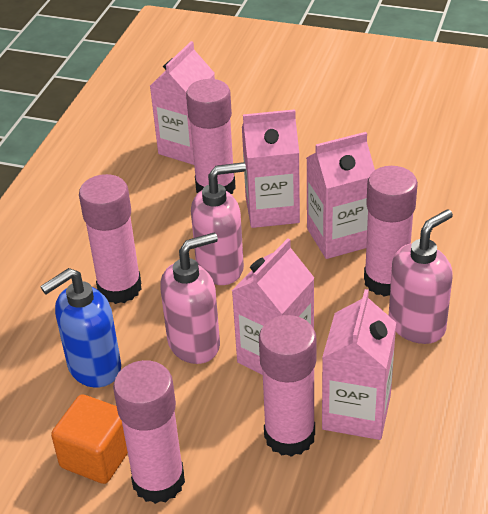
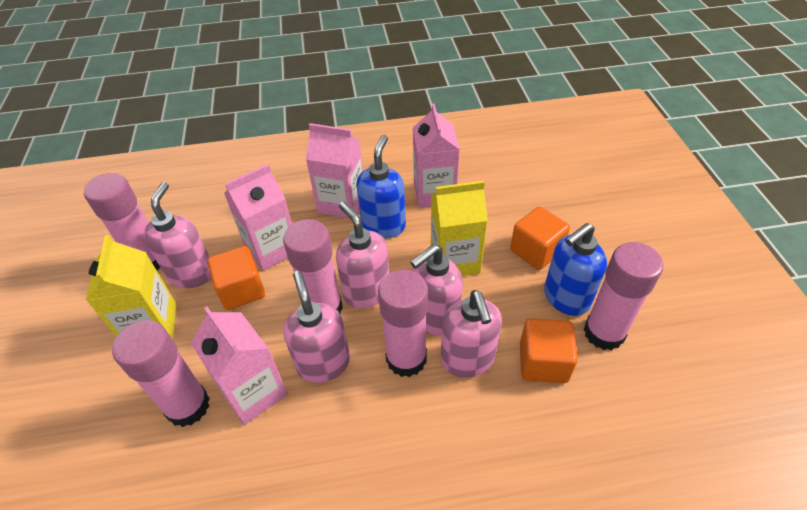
blue soap dispenser: 1 -> 2
orange cube: 1 -> 3
pink carton: 5 -> 4
pink soap dispenser: 3 -> 5
yellow carton: 0 -> 2

